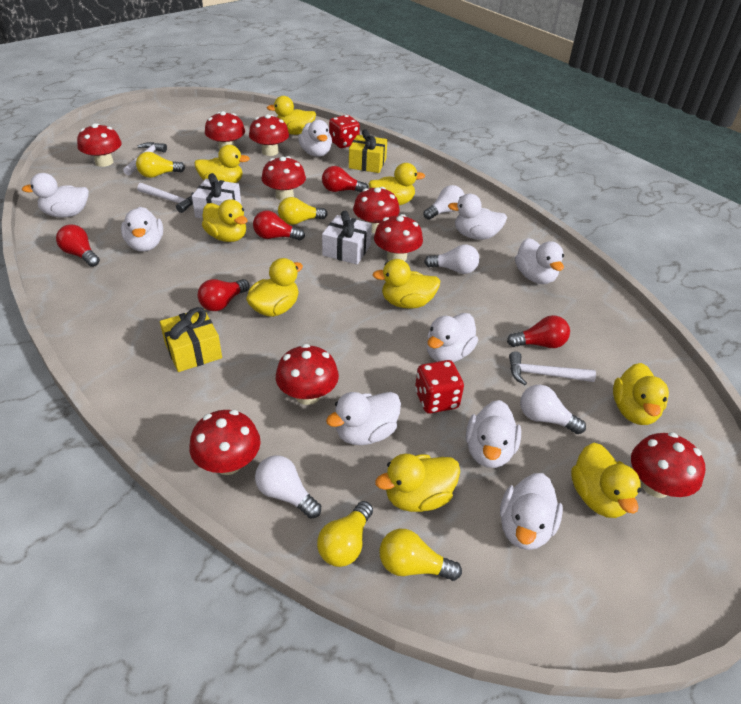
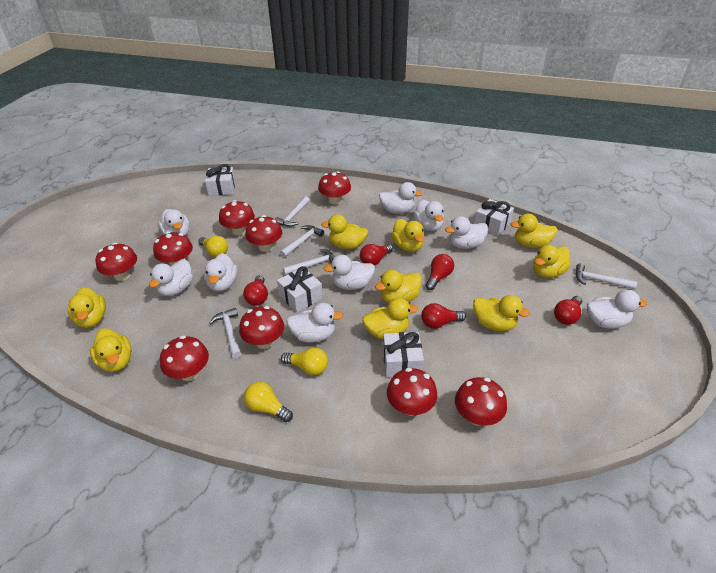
red dice: 2 -> 0
white gift: 2 -> 4
white hammer: 3 -> 5
white light bulb: 4 -> 0
yellow gift: 2 -> 0
yellow light bulb: 4 -> 3

